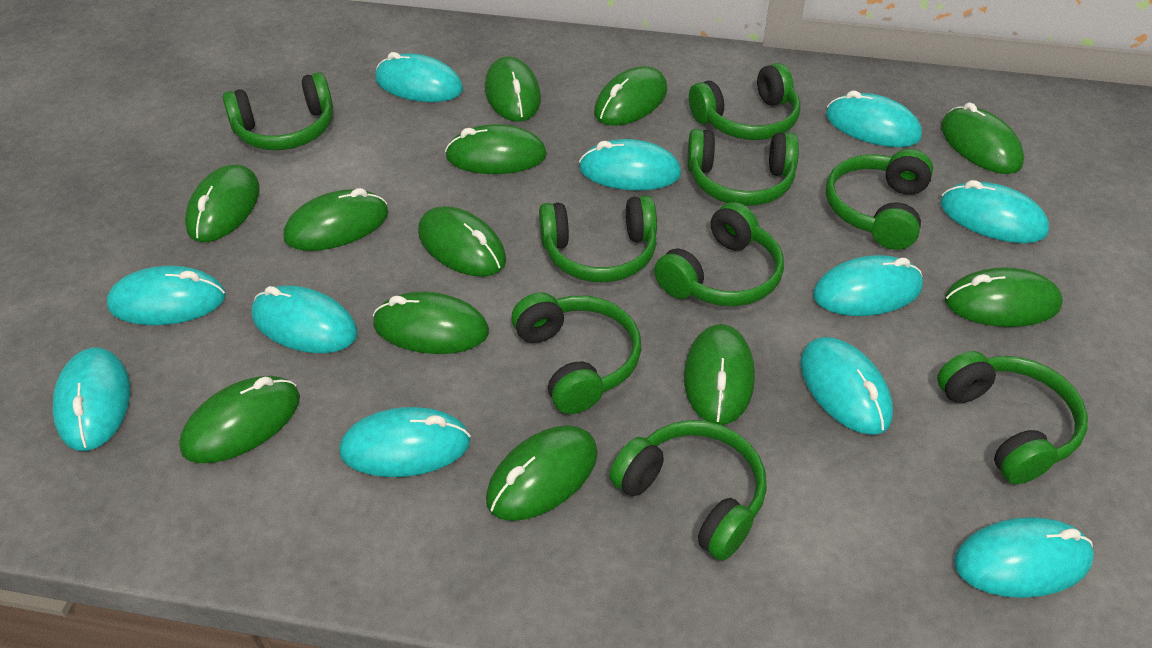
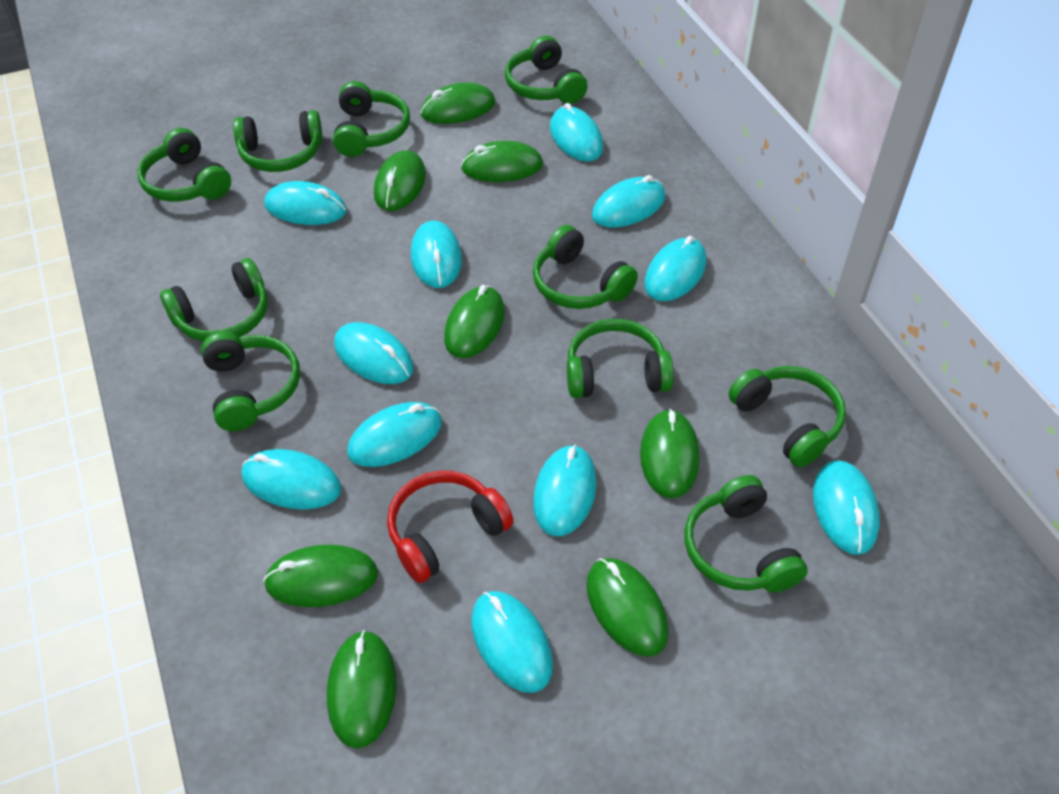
green headphones: 9 -> 10
green mouse: 12 -> 8
red headphones: 0 -> 1

